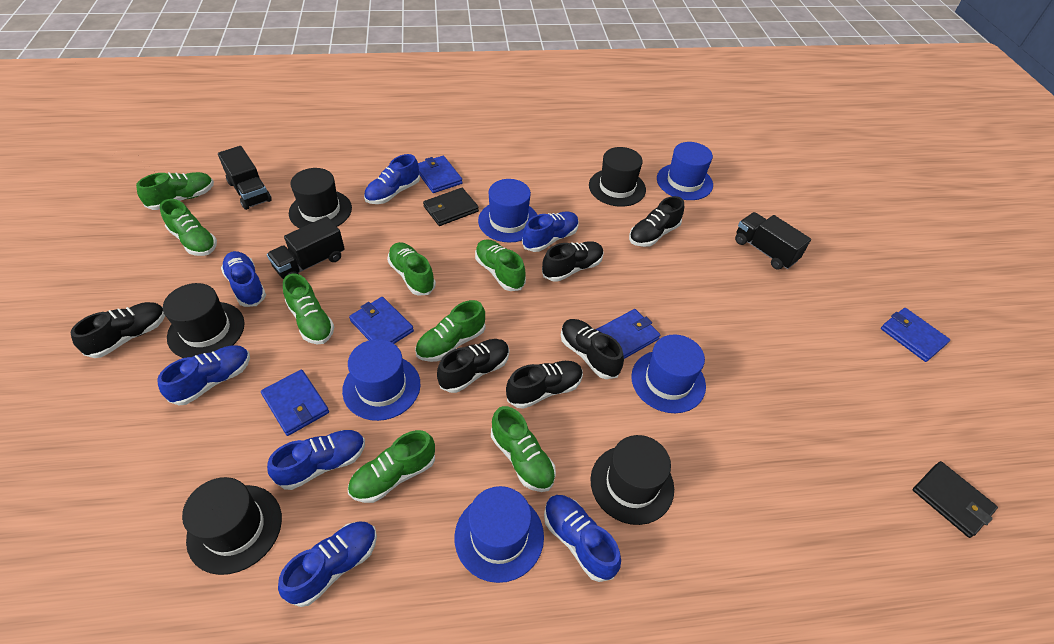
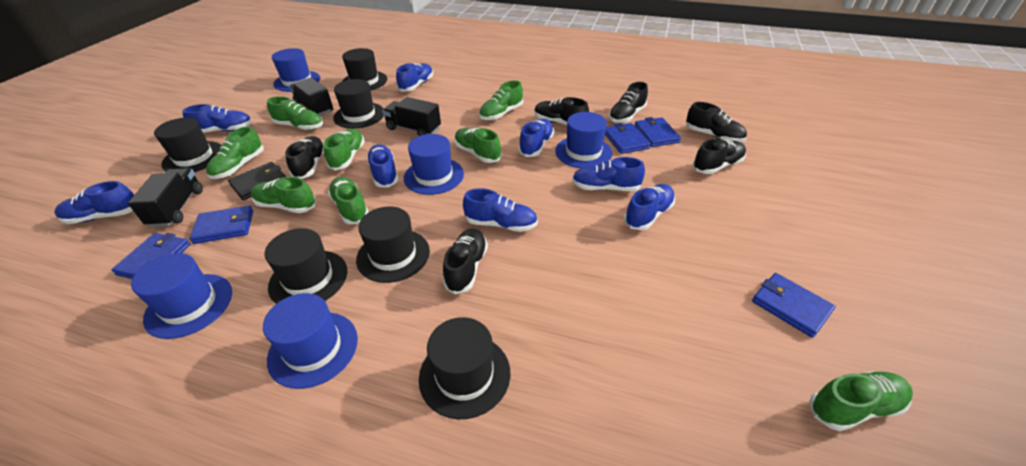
black hat: 5 -> 6
black wallet: 2 -> 1
blue shoe: 7 -> 8

